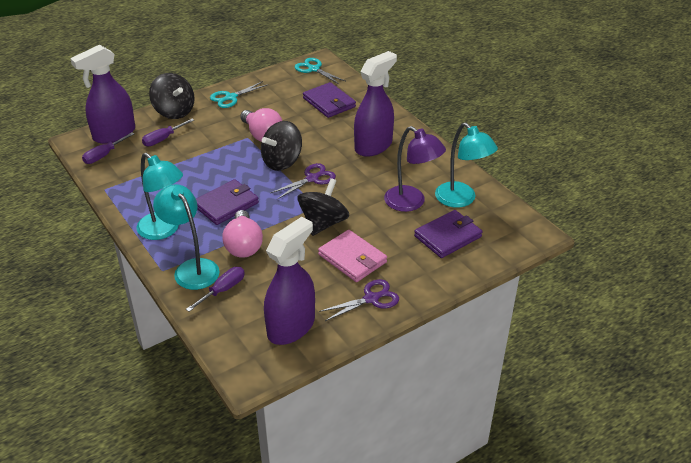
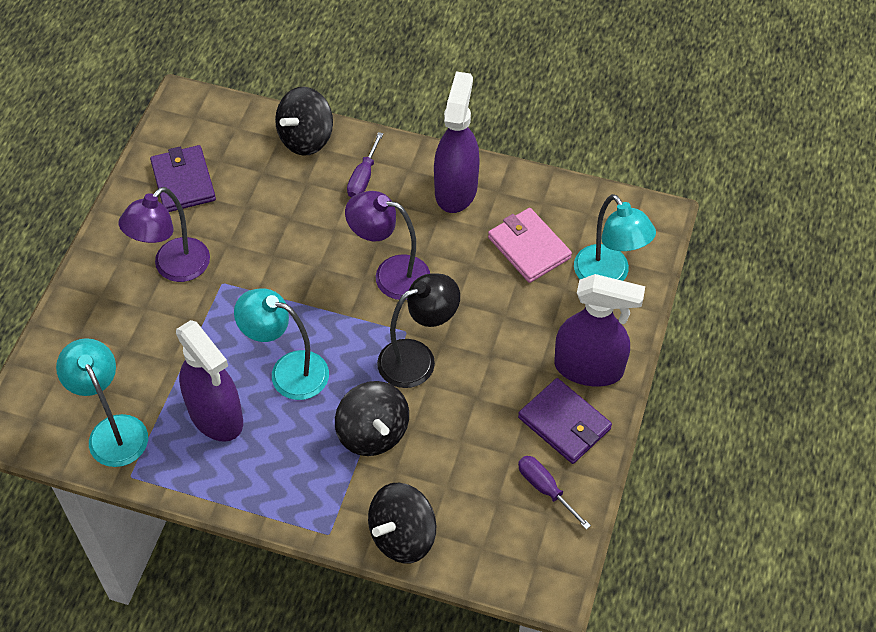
black lamp: 0 -> 1
pink light bulb: 2 -> 0
purple lamp: 1 -> 2
purple scissors: 2 -> 0
purple screwdriver: 3 -> 2
purple wallet: 3 -> 2
turquoise scissors: 2 -> 0

